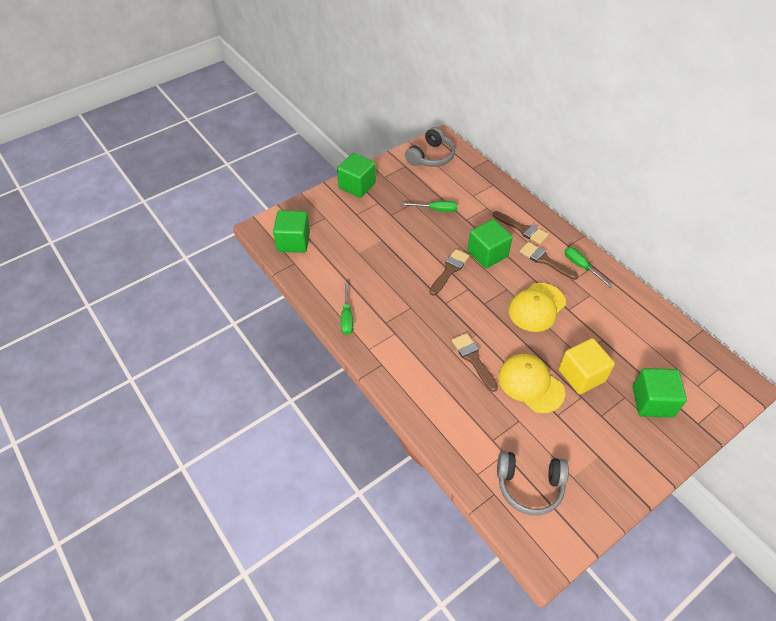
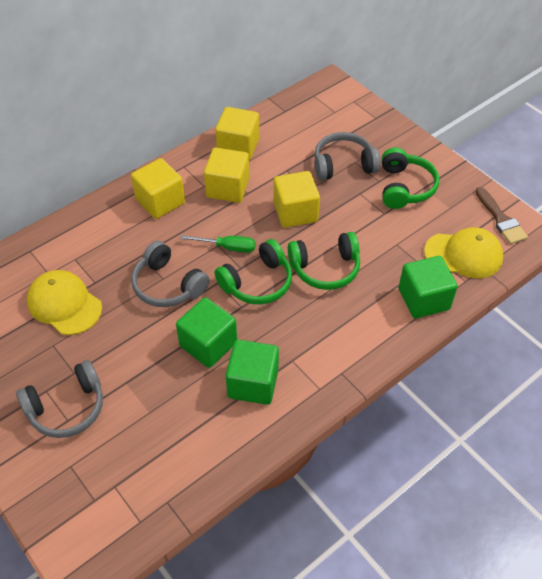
brown brush: 4 -> 1
green cube: 4 -> 3
green headphones: 0 -> 3
green screwdriver: 3 -> 1
grey headphones: 2 -> 3
yellow cube: 1 -> 4

